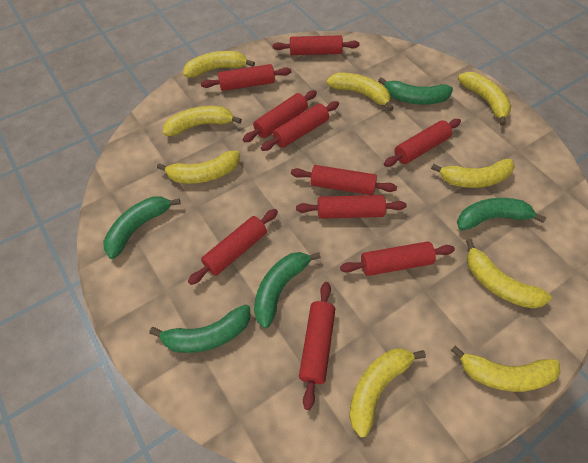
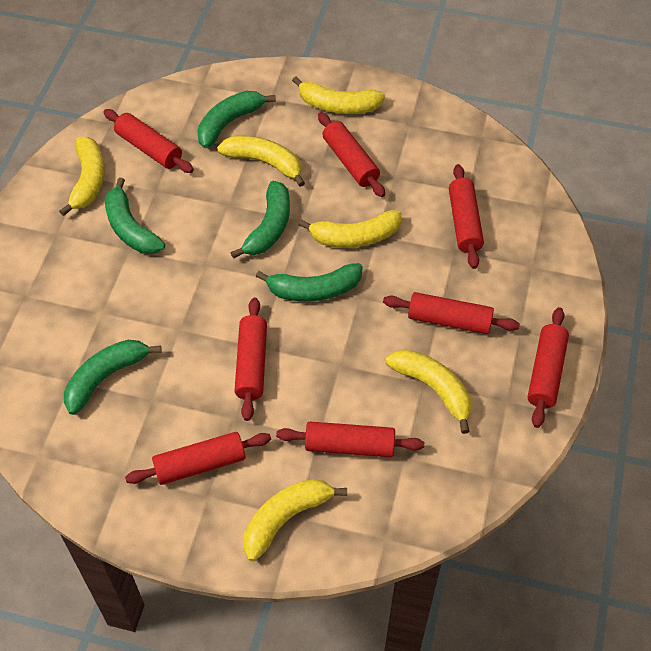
red rolling pin: 10 -> 8
yellow banana: 9 -> 6

